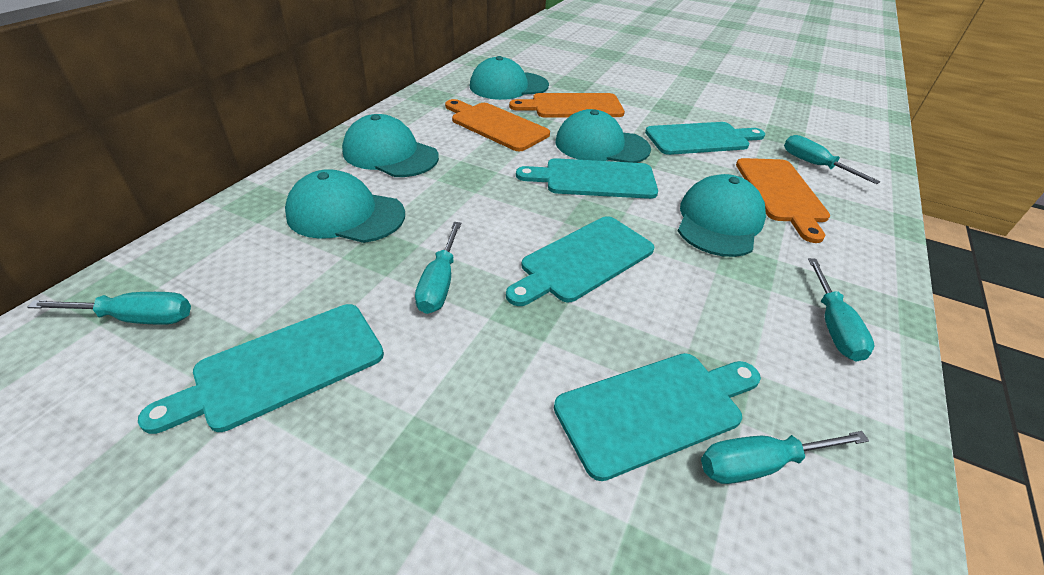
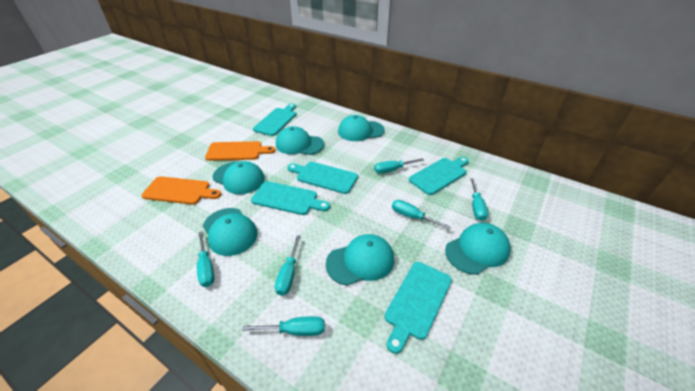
orange cutting board: 3 -> 2
turquoise cap: 5 -> 6
turquoise screwdriver: 5 -> 6

